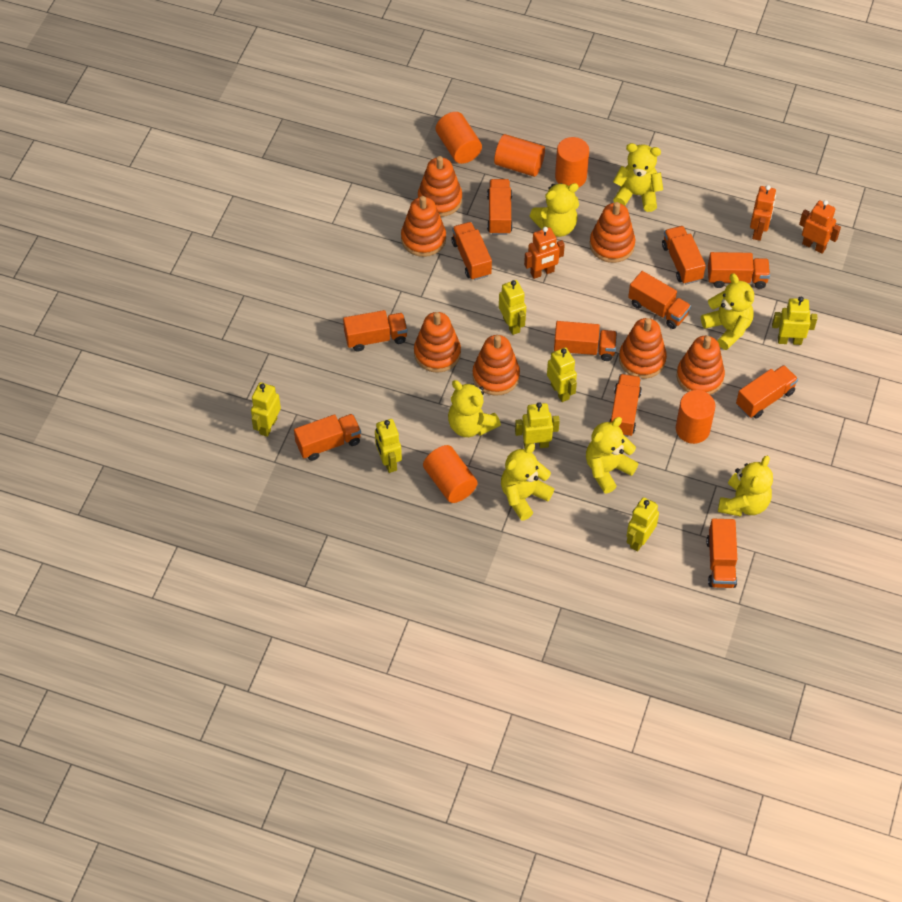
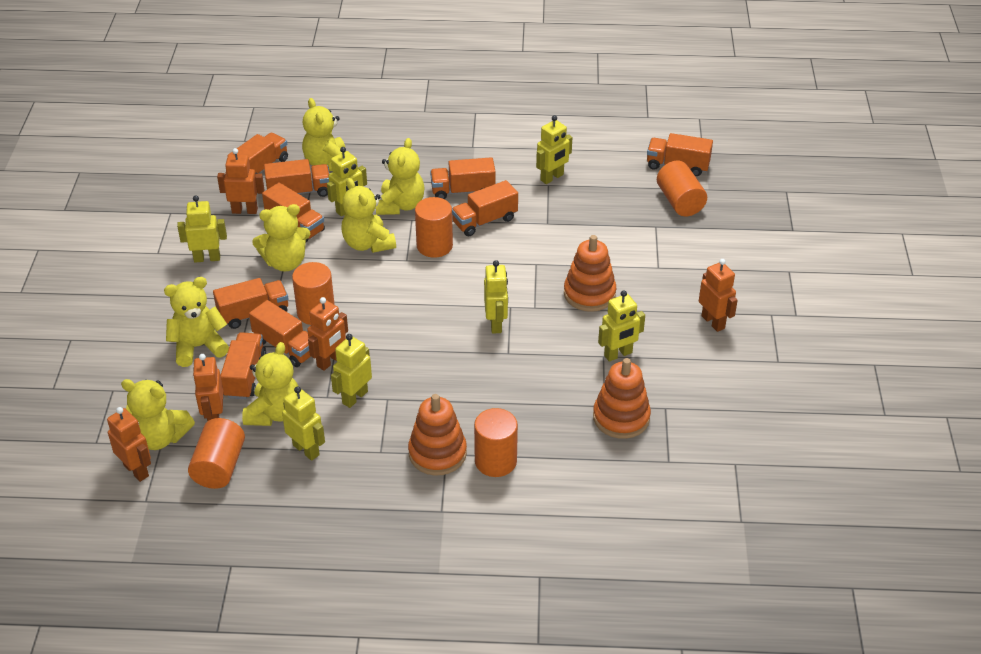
orange robot: 3 -> 5
orange stacking toy: 7 -> 3
orange truck: 11 -> 9

